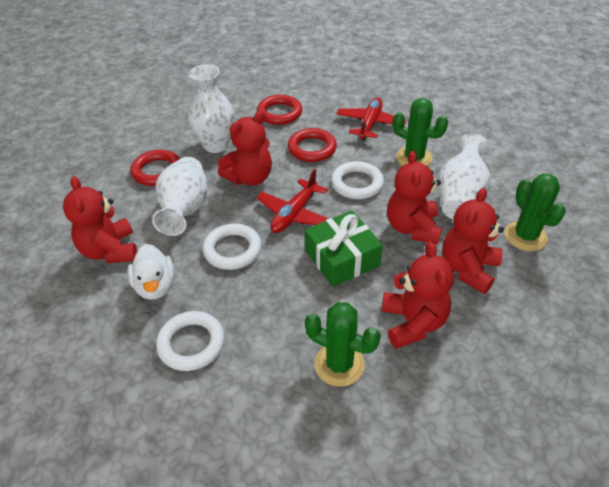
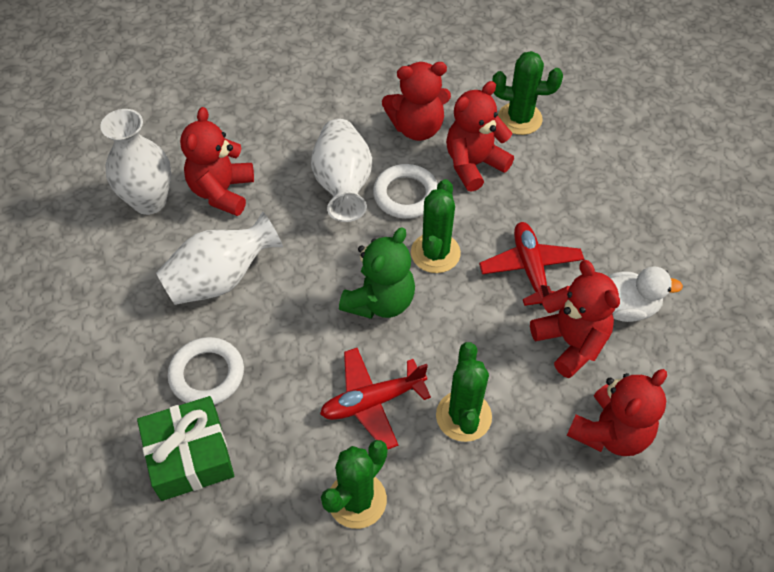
green cactus: 3 -> 4
green teddy bear: 0 -> 1
red ring: 3 -> 0
white ring: 3 -> 2

